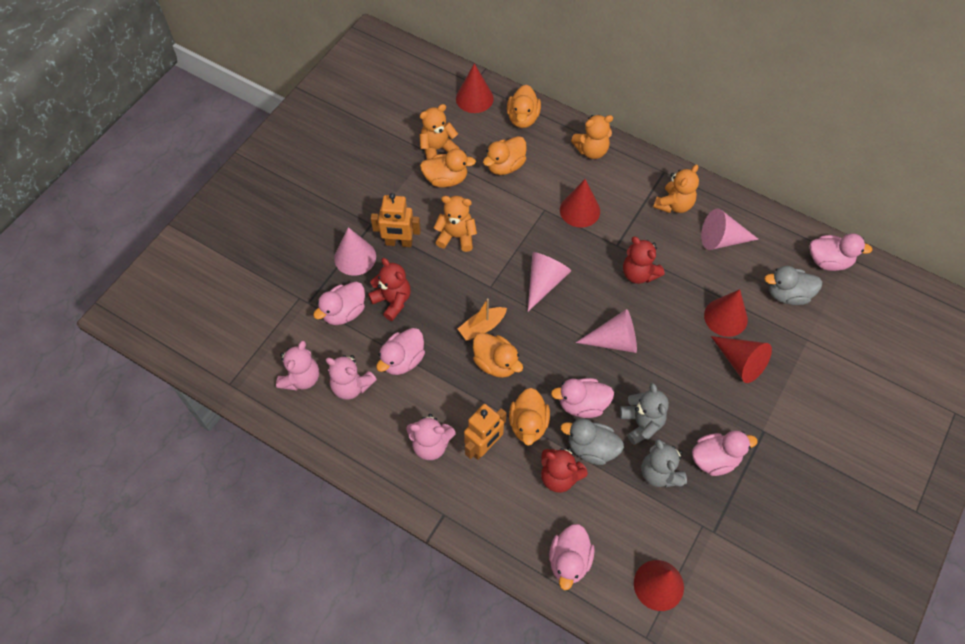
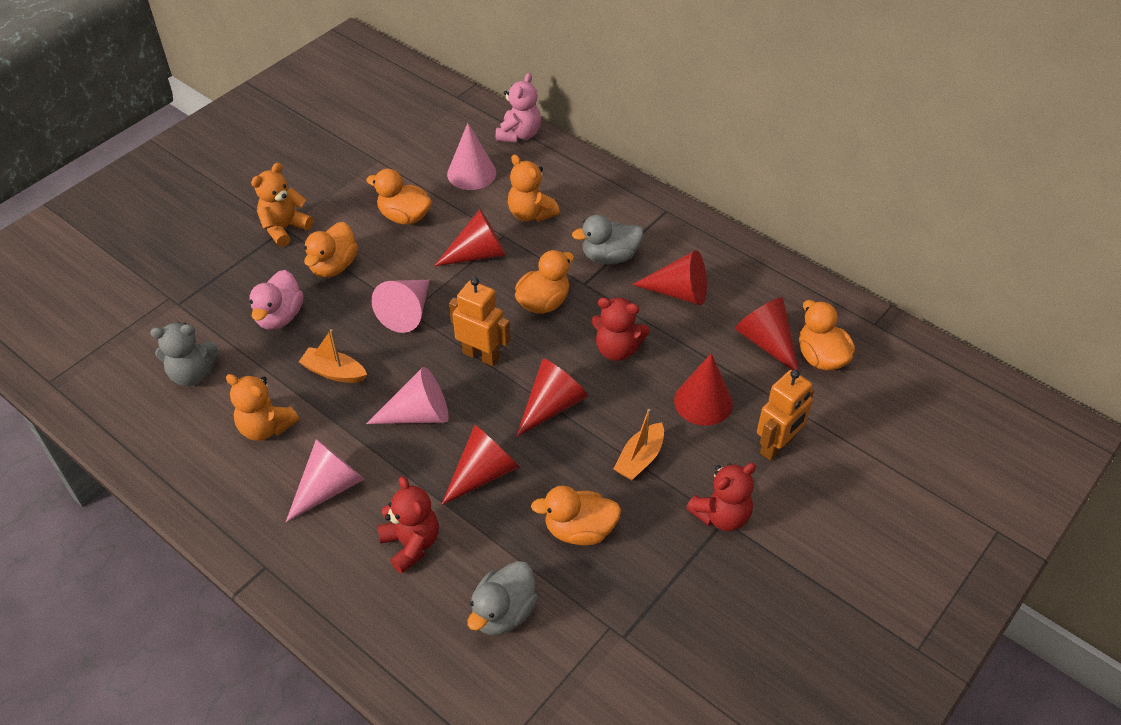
grey teddy bear: 2 -> 1
orange boat: 1 -> 2
orange teddy bear: 4 -> 3
pink duck: 6 -> 1
pink teddy bear: 3 -> 1
red cone: 5 -> 6

